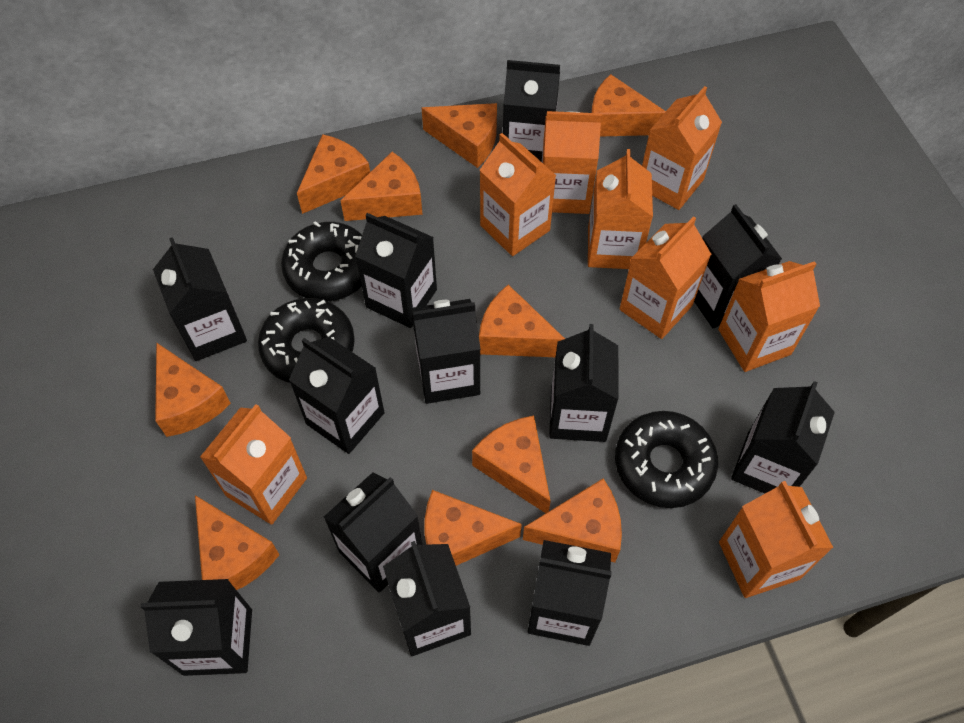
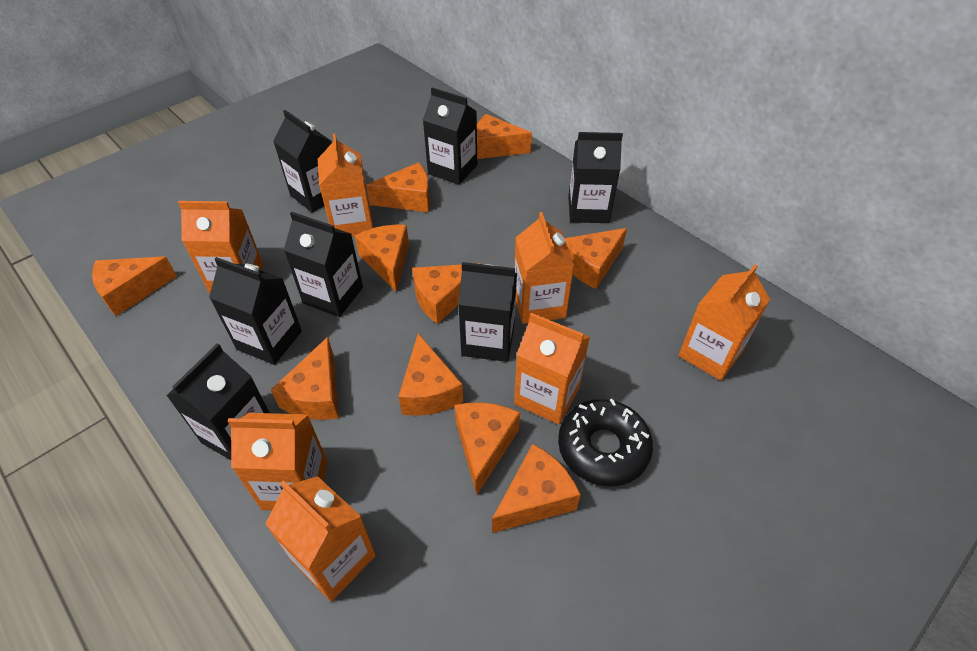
black carton: 12 -> 7
black donut: 3 -> 1
orange carton: 8 -> 7

